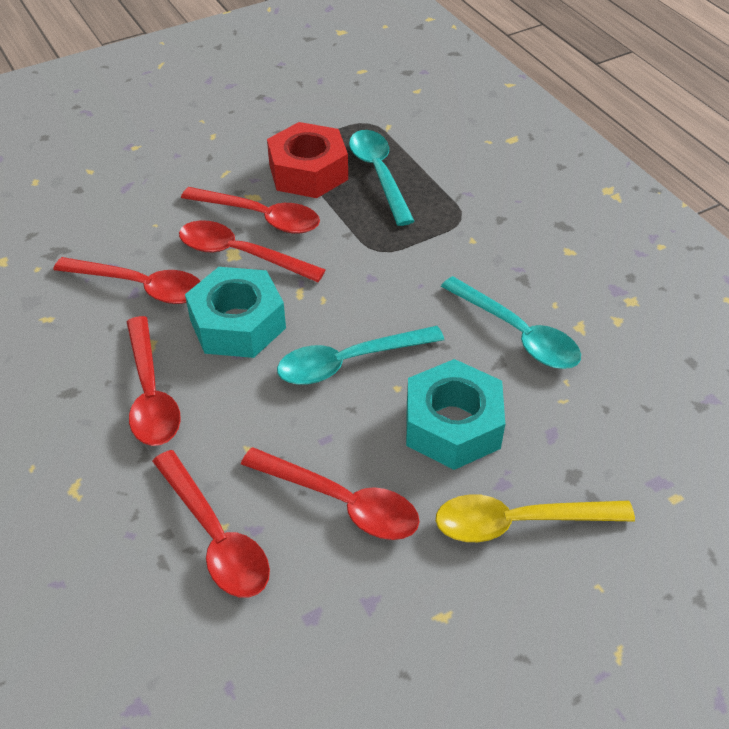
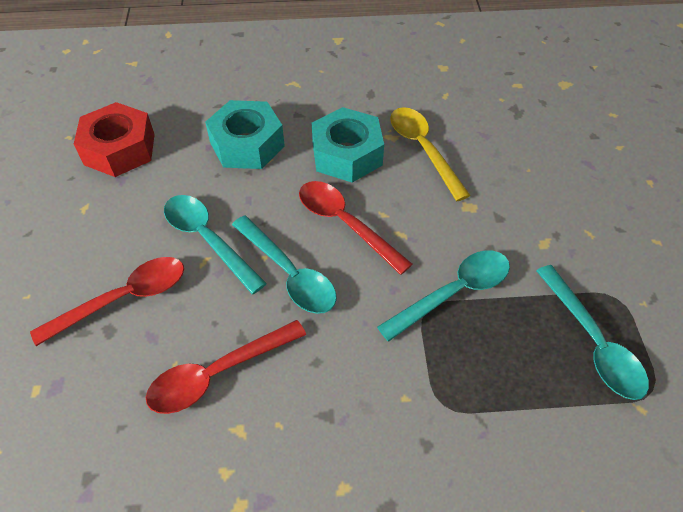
red spoon: 6 -> 3
turquoise spoon: 3 -> 4

